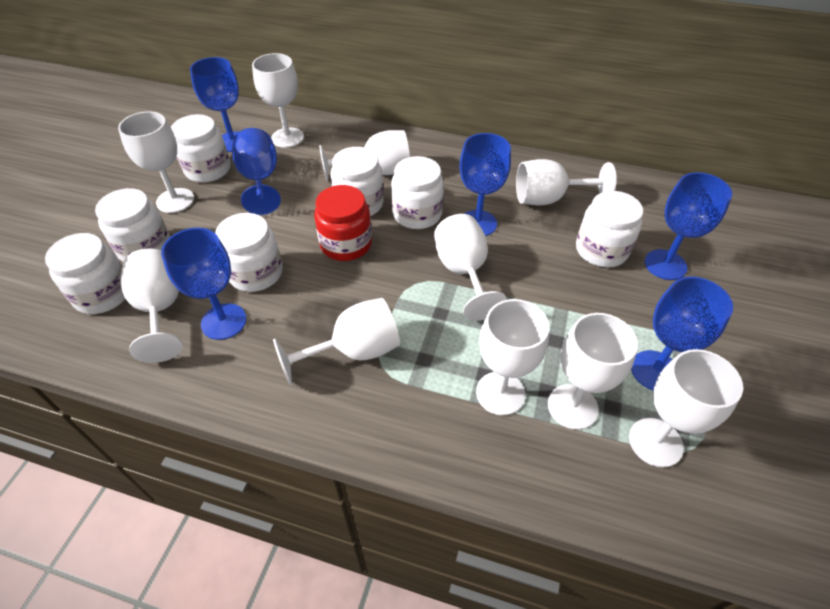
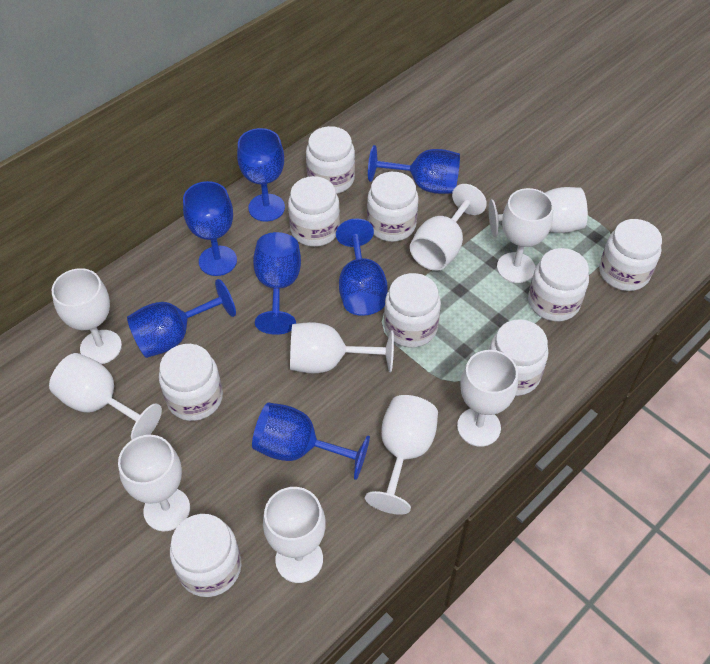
blue goblet: 6 -> 7
red jar: 1 -> 0
white jar: 7 -> 9

